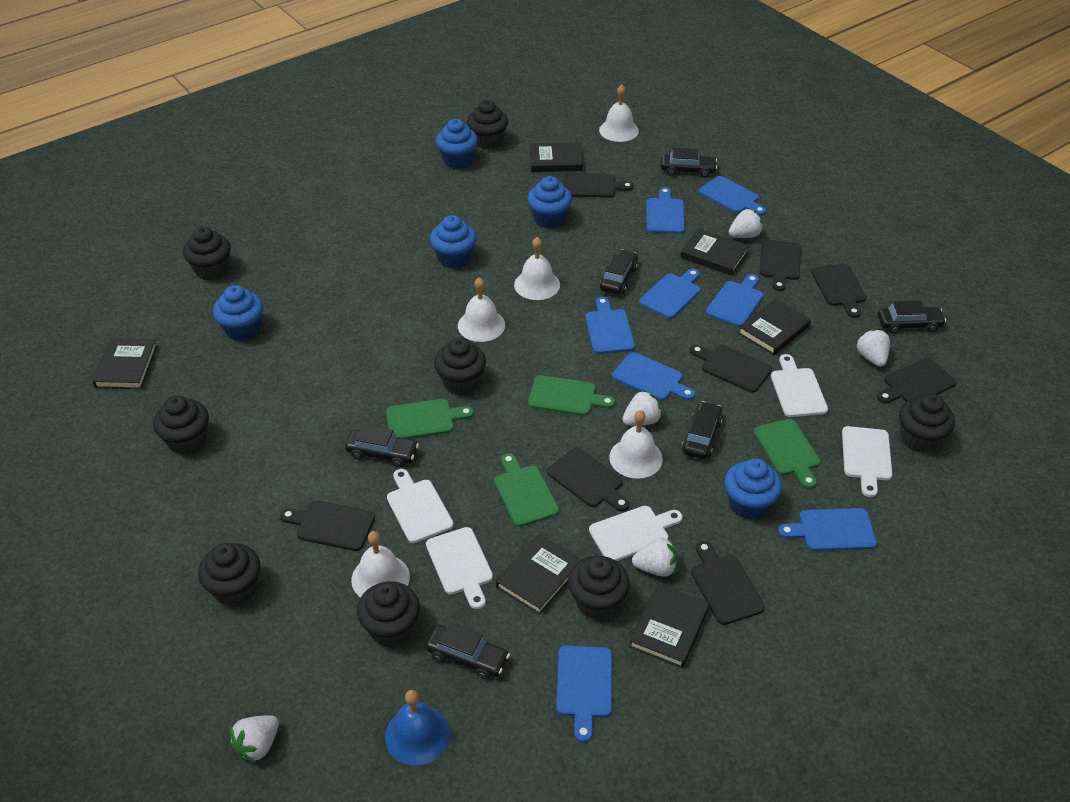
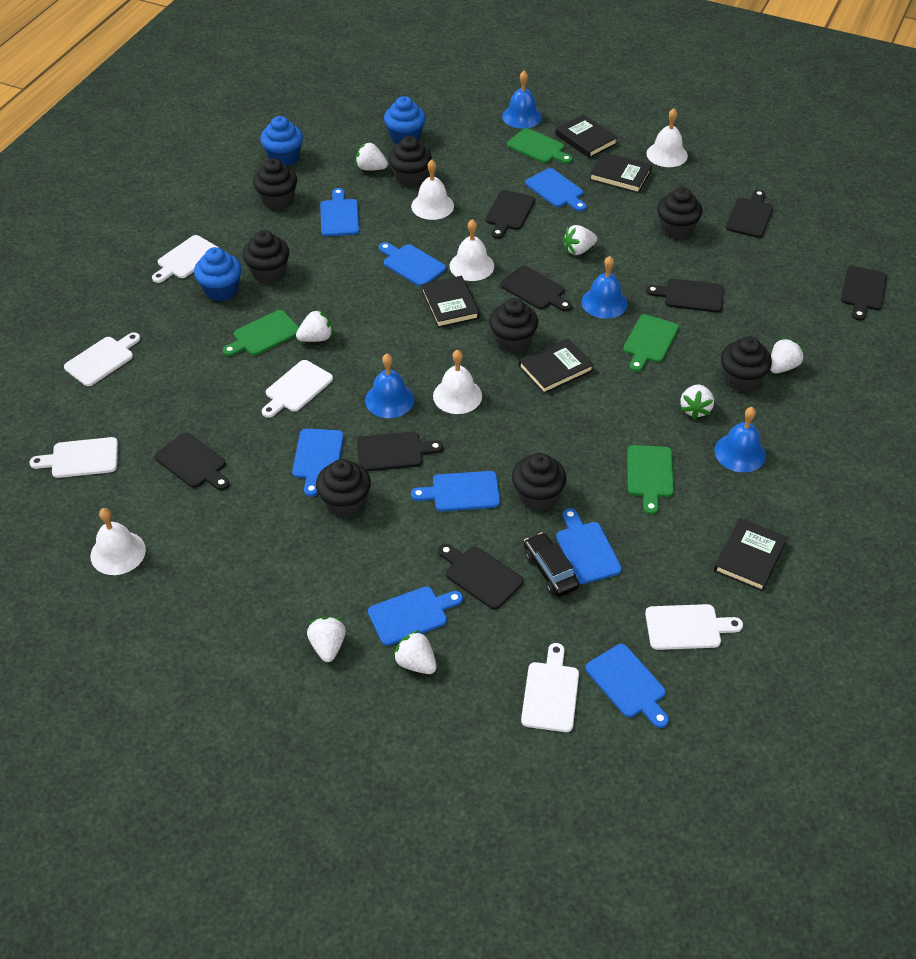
black book: 6 -> 5
black car: 6 -> 1
blue bell: 1 -> 4
blue cupcake: 5 -> 3
white cutting board: 5 -> 6
white strawberry: 5 -> 7

